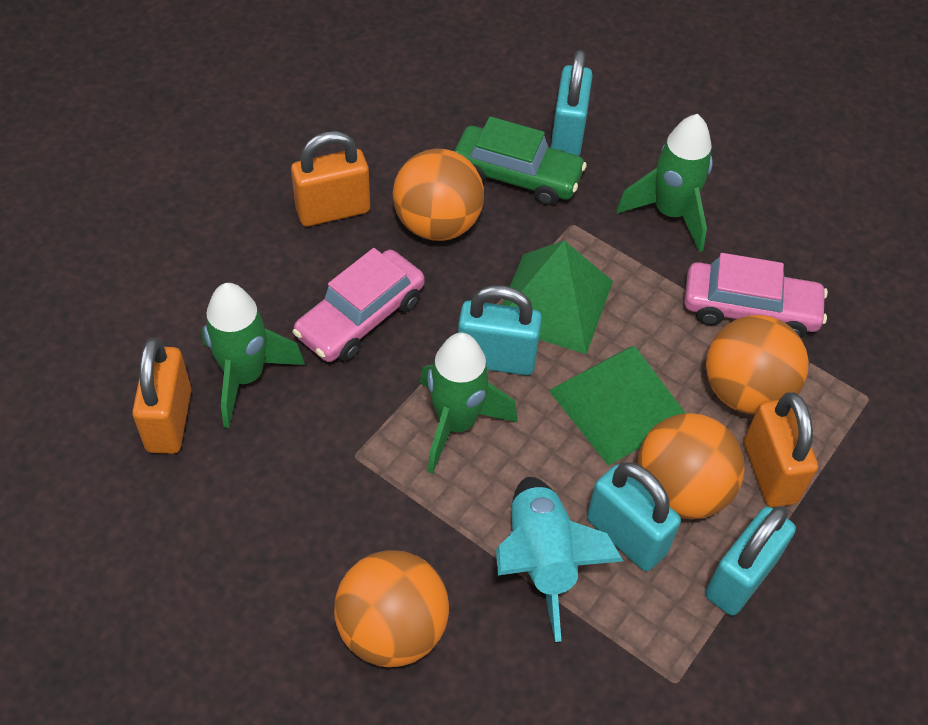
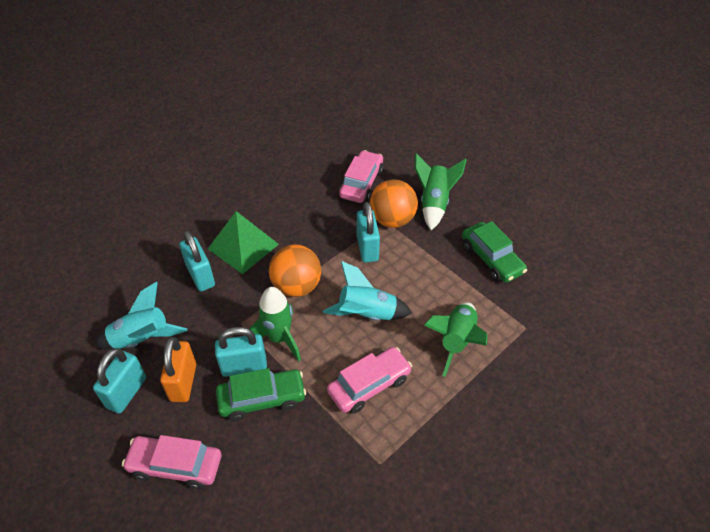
green car: 1 -> 2
green pyramid: 2 -> 1
orange ball: 4 -> 2
orange padlock: 3 -> 1
pink car: 2 -> 3
turquoise rocket: 1 -> 2

